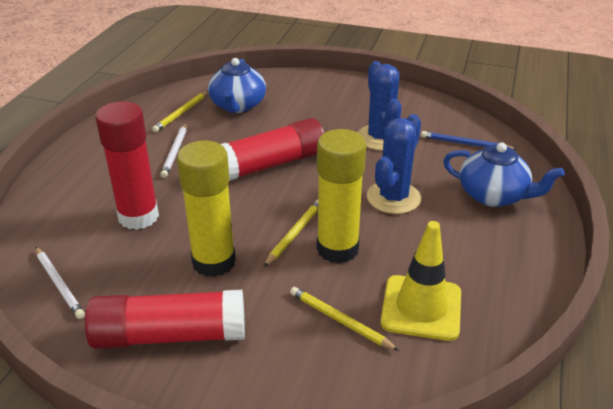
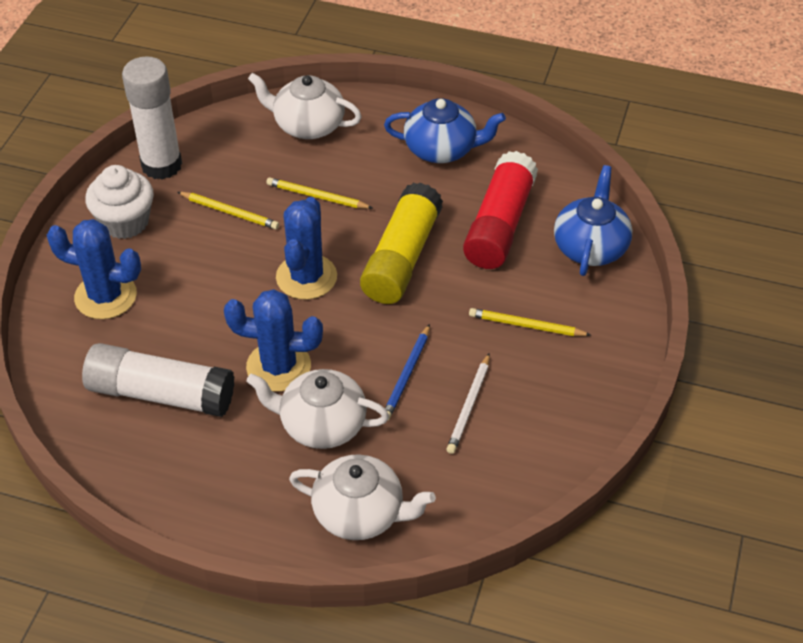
blue cactus: 2 -> 3
red glue stick: 3 -> 1
white cupcake: 0 -> 1
white glue stick: 0 -> 2
white pencil: 2 -> 1
white teapot: 0 -> 3
yellow glue stick: 2 -> 1
yellow traffic cone: 1 -> 0

